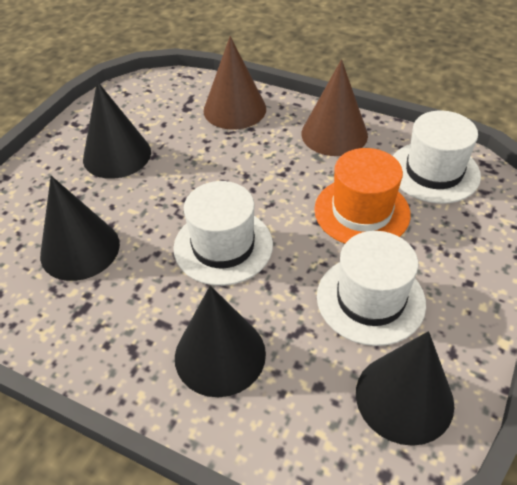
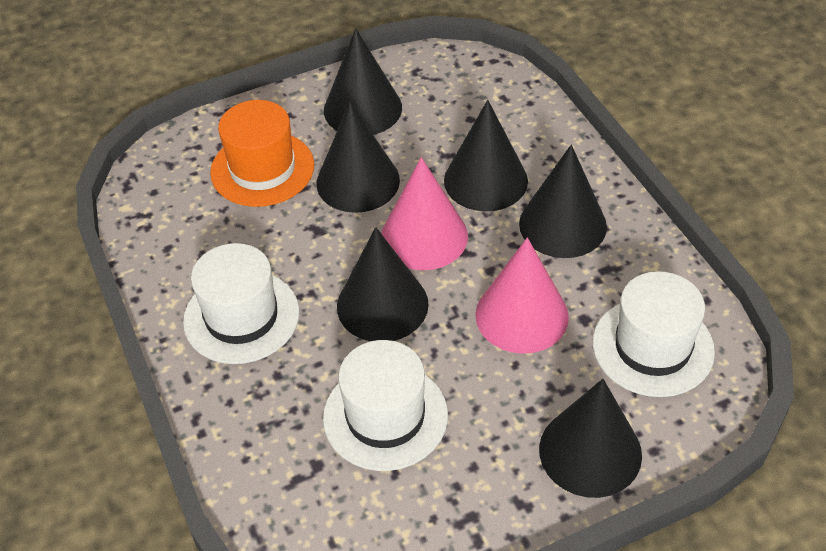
black cone: 4 -> 6
brown cone: 2 -> 0
pink cone: 0 -> 2

